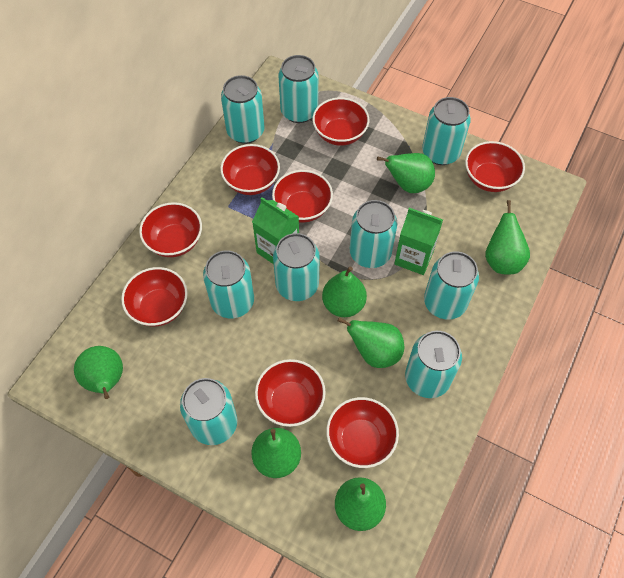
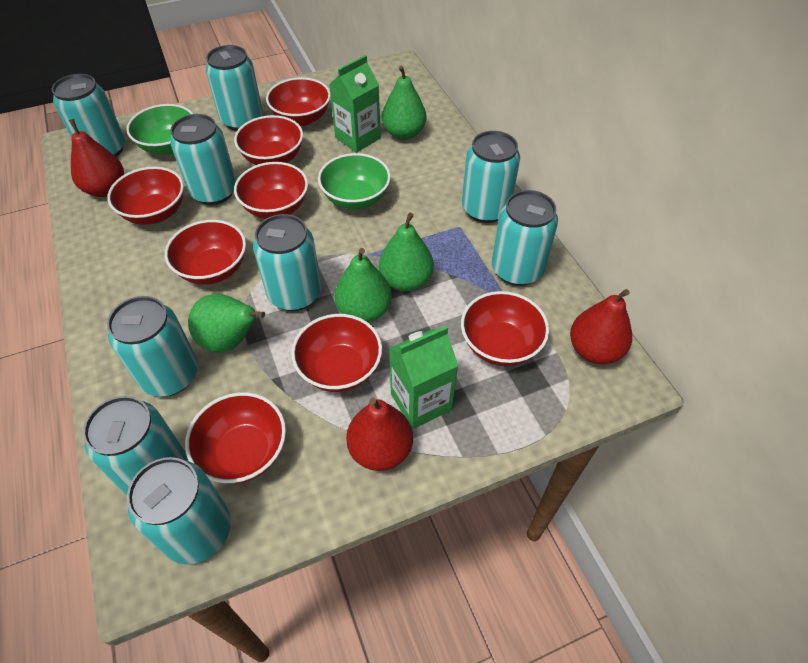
green bowl: 0 -> 2
green pear: 7 -> 4
red pear: 0 -> 3

